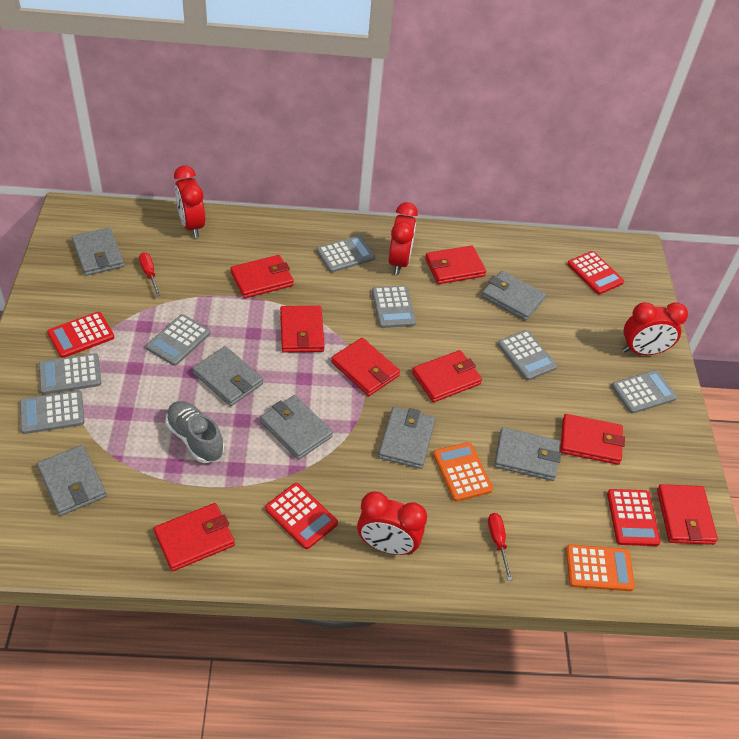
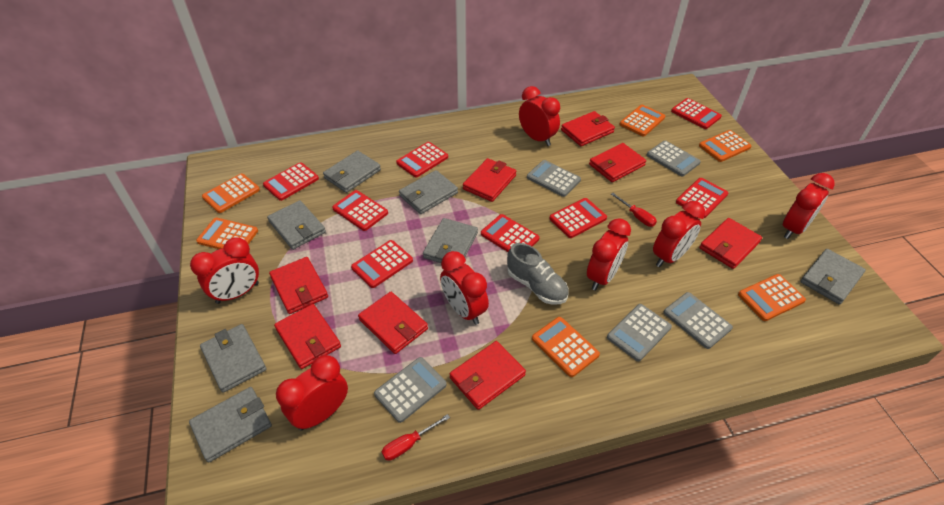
grey calculator: 7 -> 5
orange calculator: 2 -> 6
red calculator: 4 -> 8
red clock: 4 -> 7

